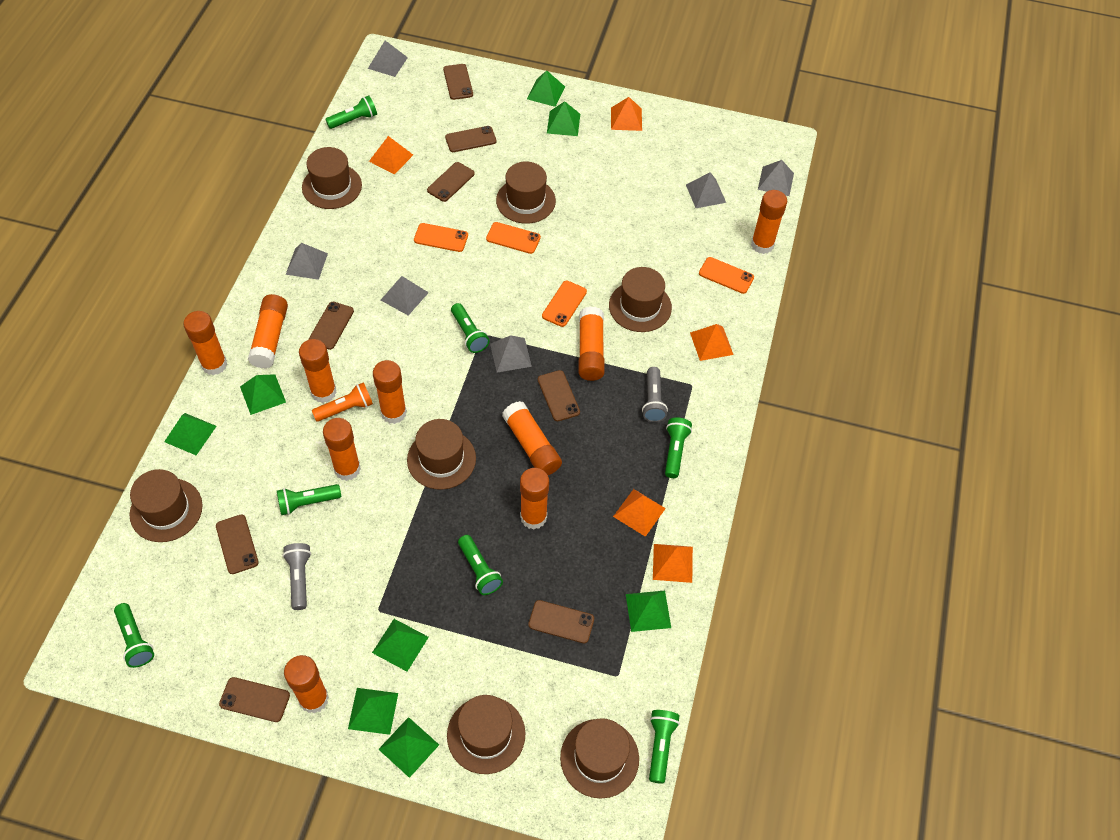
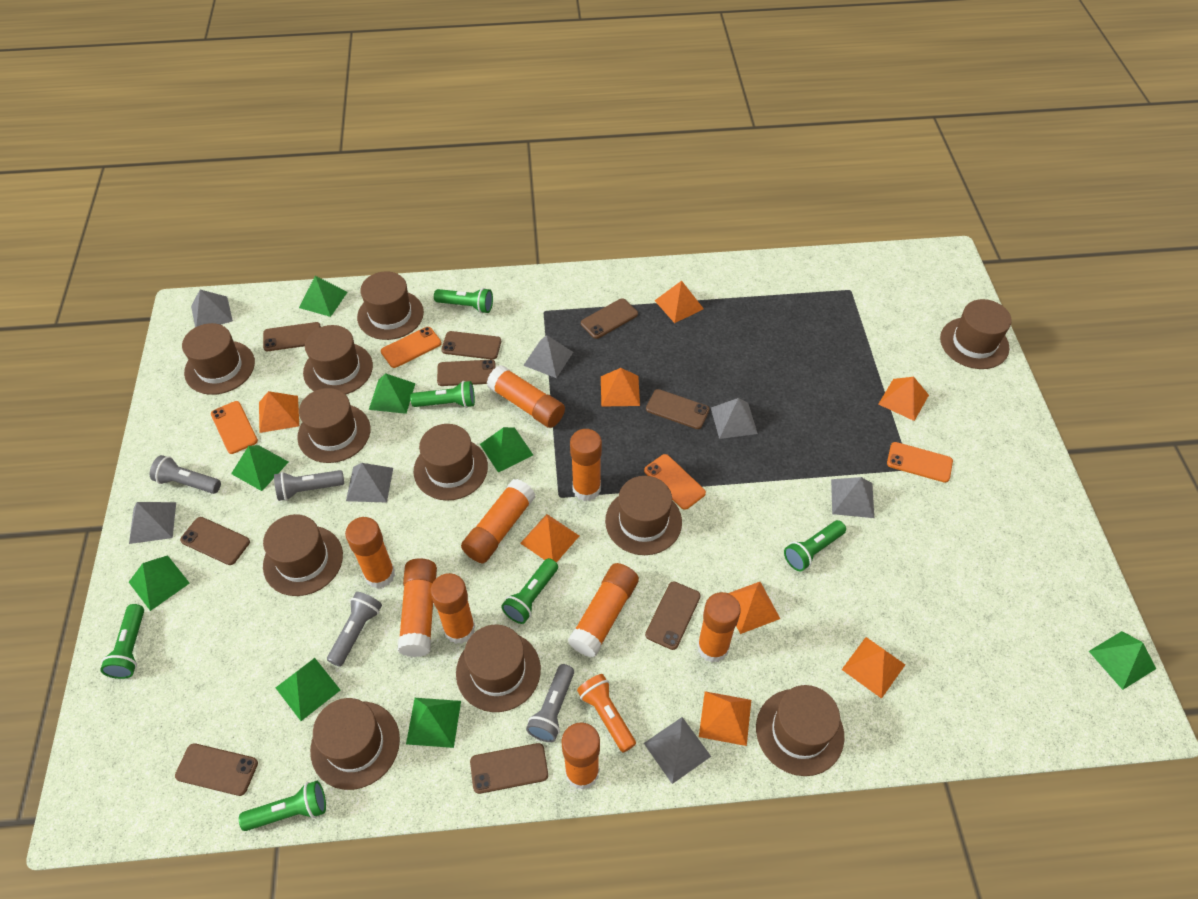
brown hat: 7 -> 11
brown phone: 8 -> 9
green flashlight: 7 -> 6
grey flashlight: 2 -> 4
grey pyramid: 6 -> 7
orange glue stick: 10 -> 9
orange pyramid: 5 -> 8

